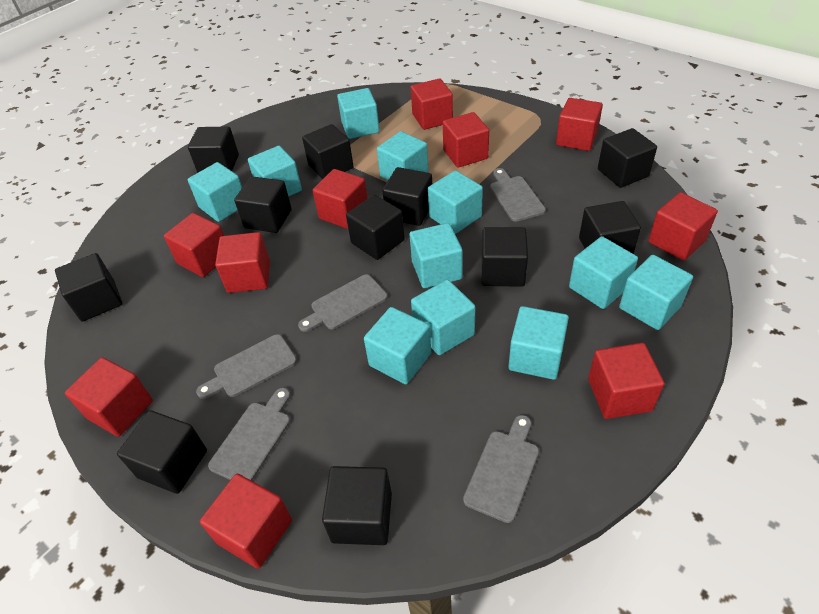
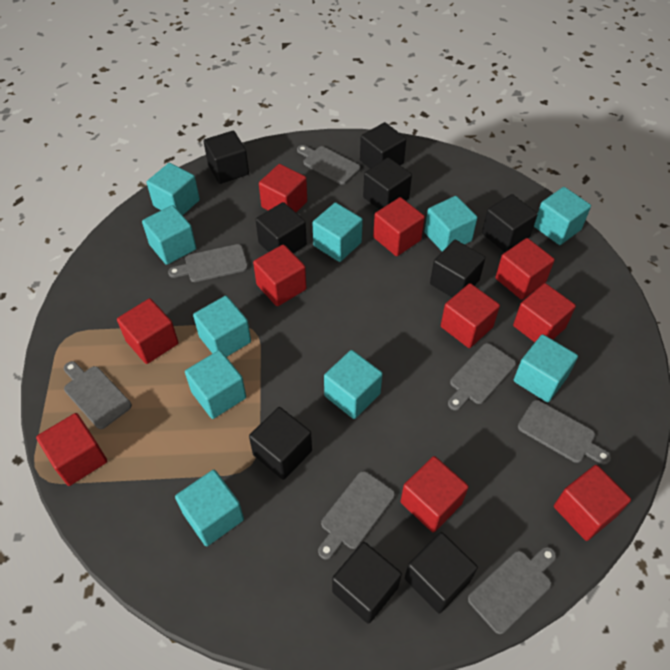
black cube: 11 -> 9
grey cutting board: 5 -> 7
turquoise cube: 11 -> 10

